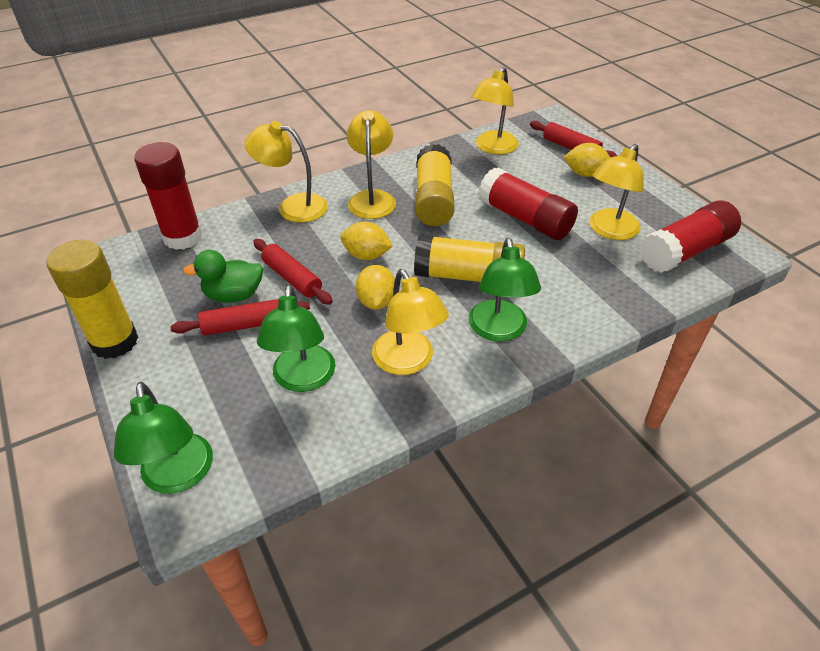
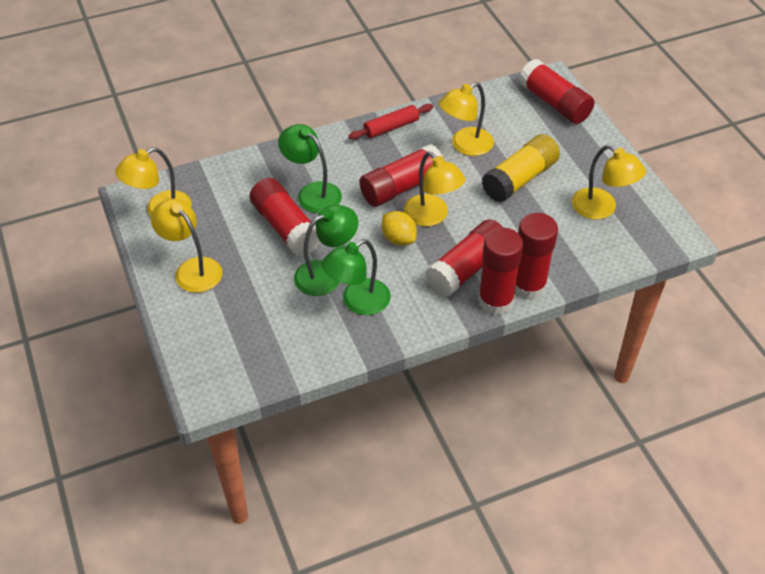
green duck: 1 -> 0
red glue stick: 3 -> 6
red rolling pin: 3 -> 1
yellow glue stick: 3 -> 1
yellow lemon: 3 -> 1

